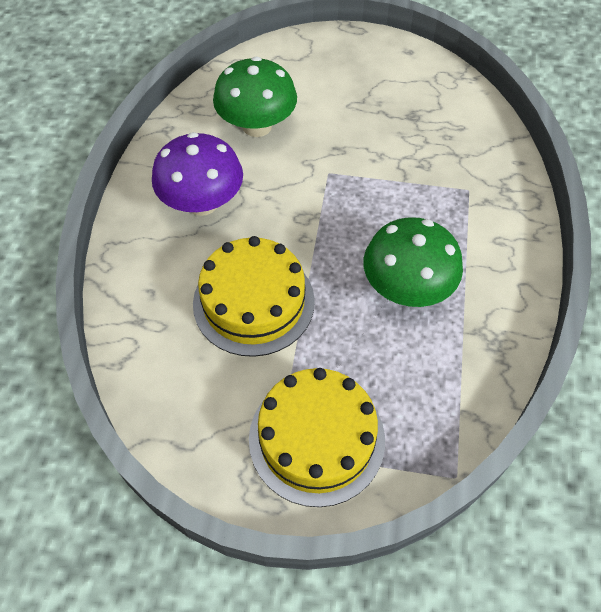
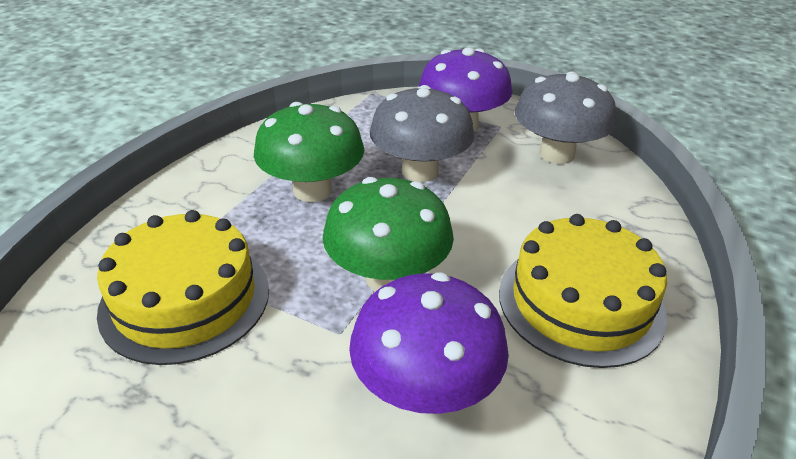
grey mushroom: 0 -> 2
purple mushroom: 1 -> 2

